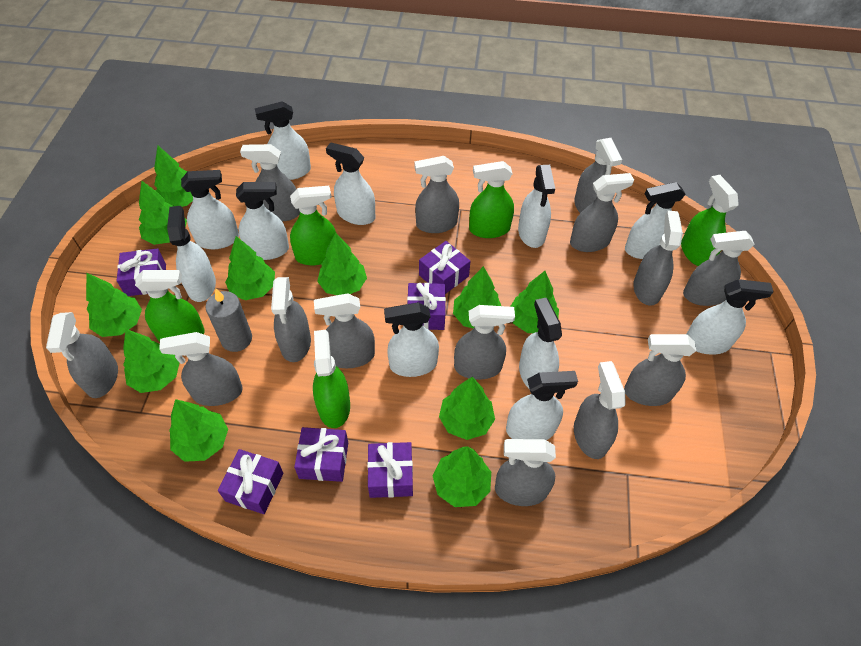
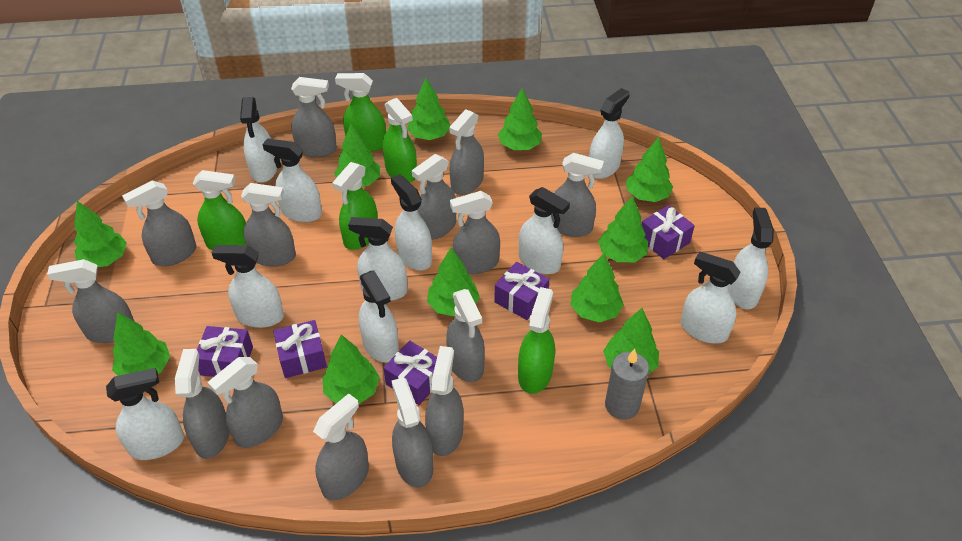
purple gift: 6 -> 5

